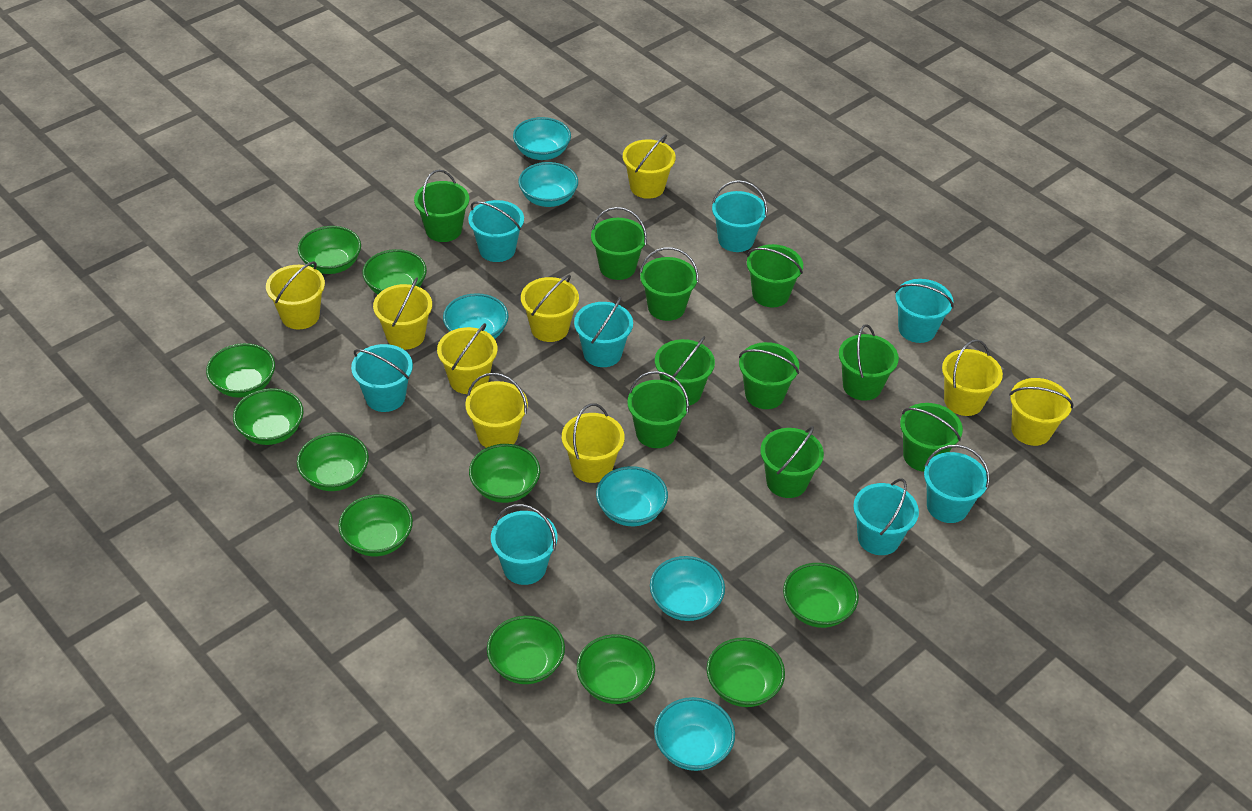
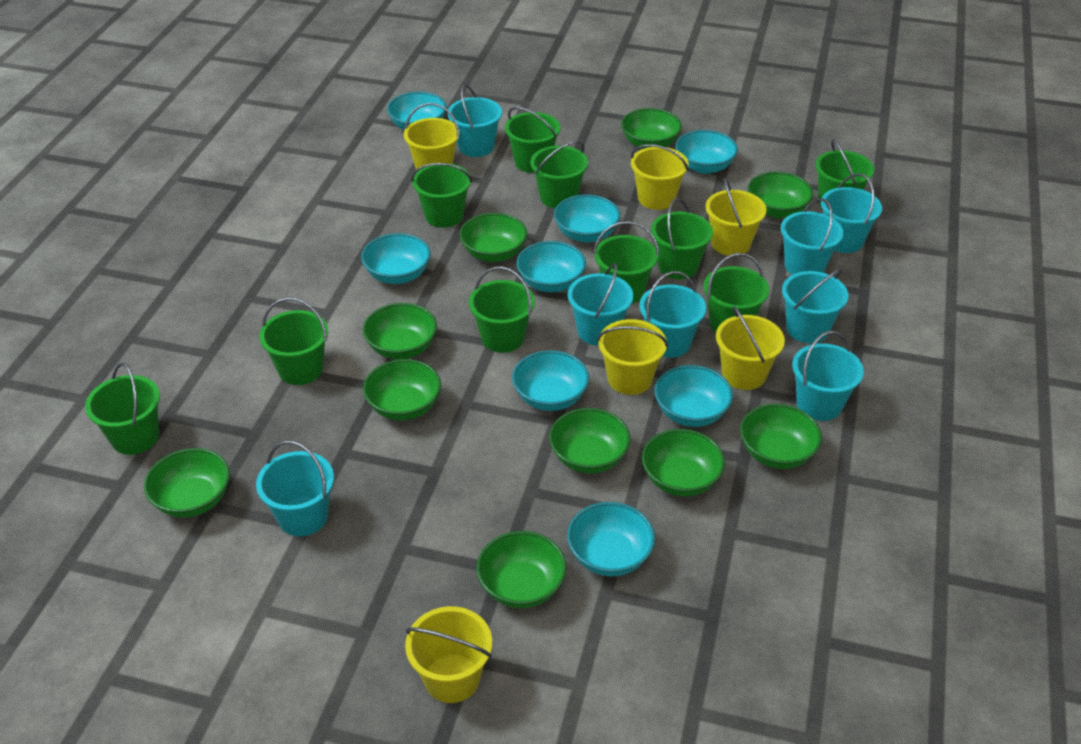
green bowl: 11 -> 10
turquoise bowl: 6 -> 8
yellow bucket: 9 -> 6

